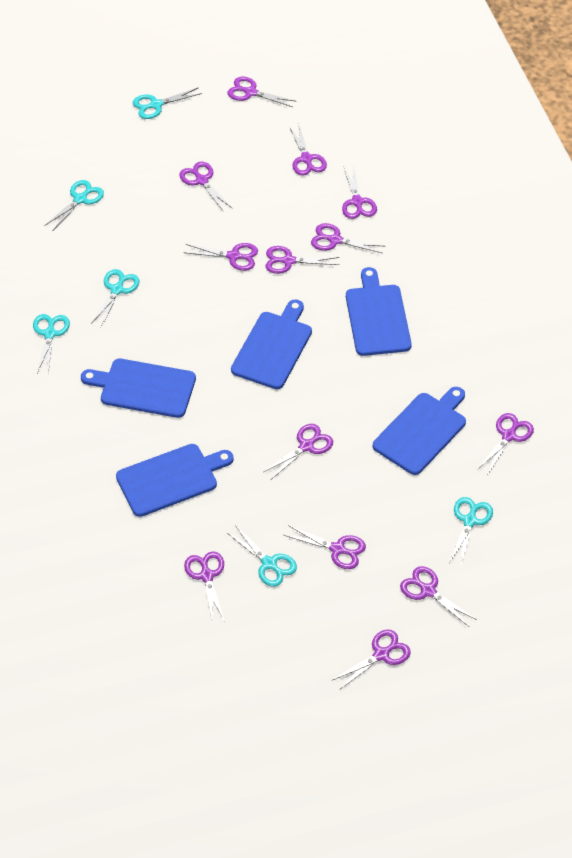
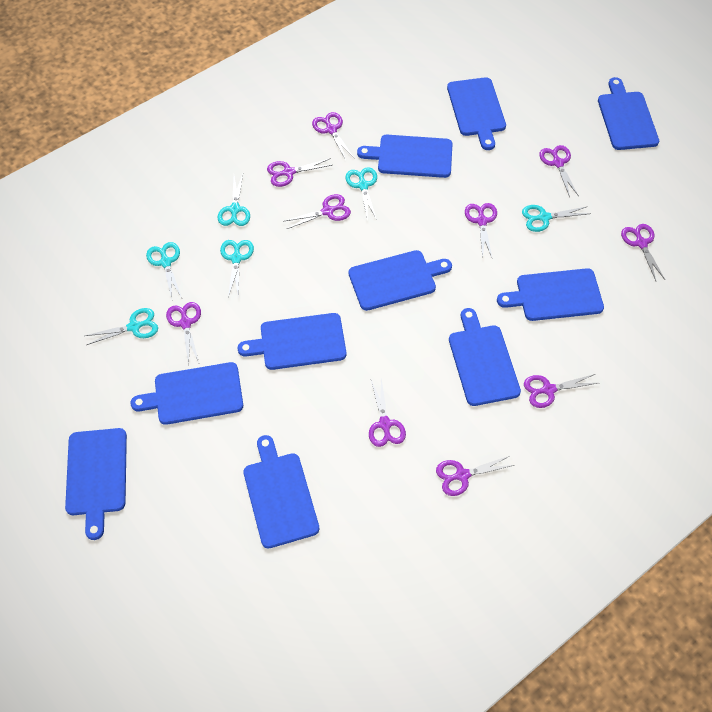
blue cutting board: 5 -> 10
purple scissors: 13 -> 10

